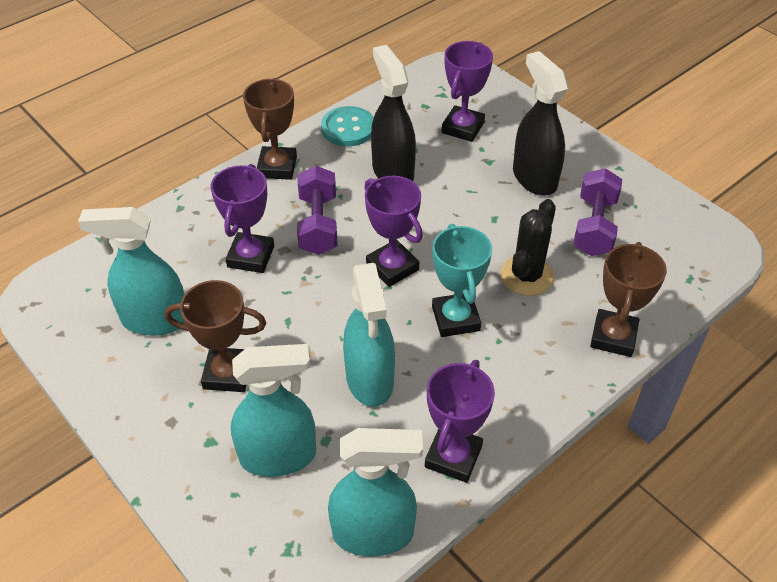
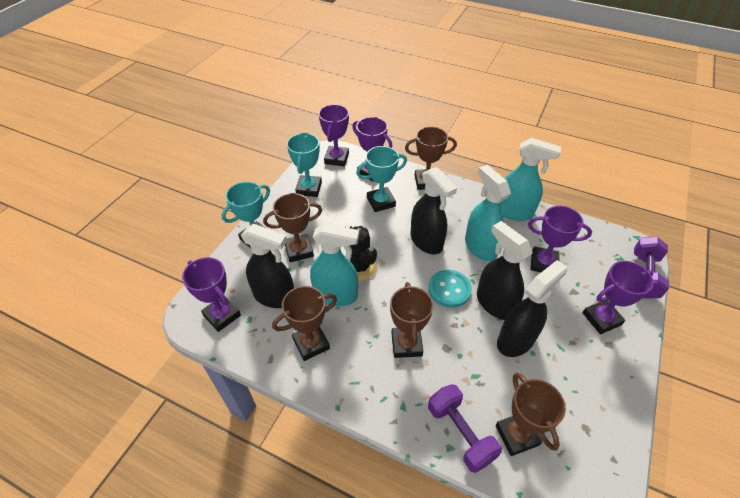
black spray bottle: 2 -> 4
brown trophy: 3 -> 5
purple trophy: 4 -> 5
turquoise spray bottle: 4 -> 3
turquoise trophy: 1 -> 3

